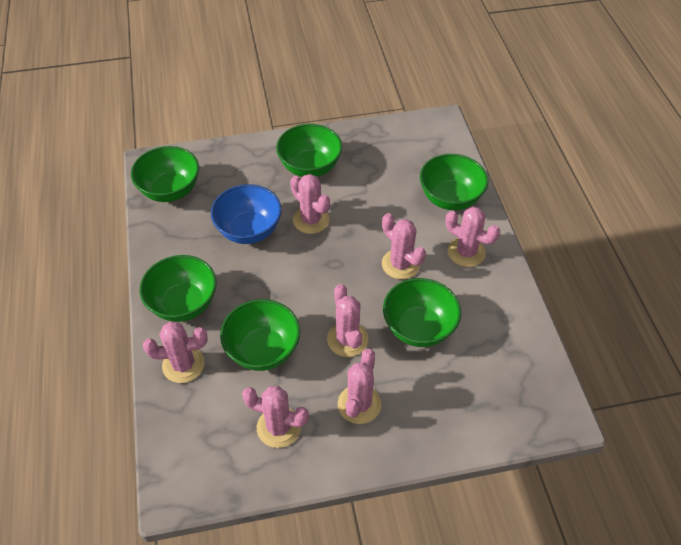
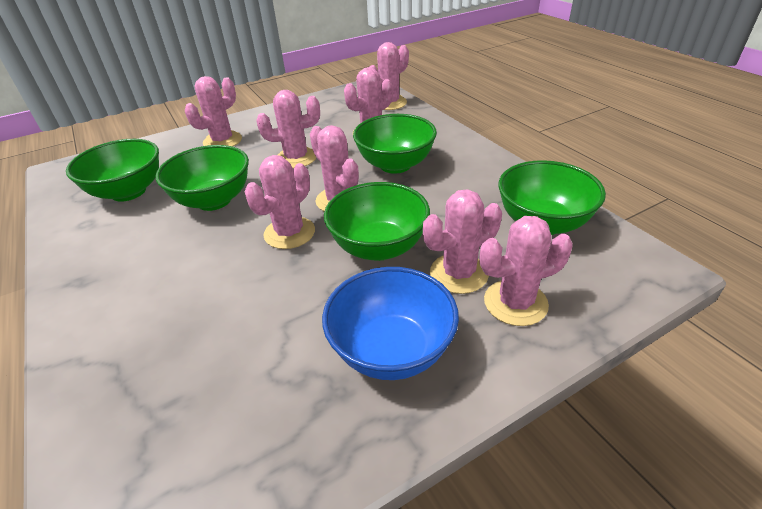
green bowl: 6 -> 5
pink cactus: 7 -> 8

